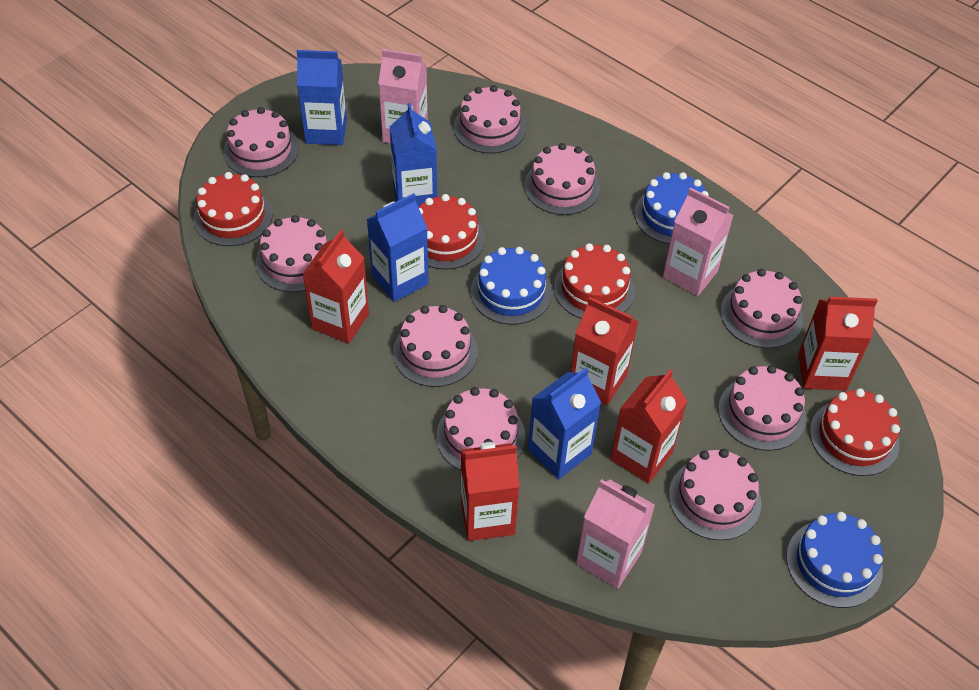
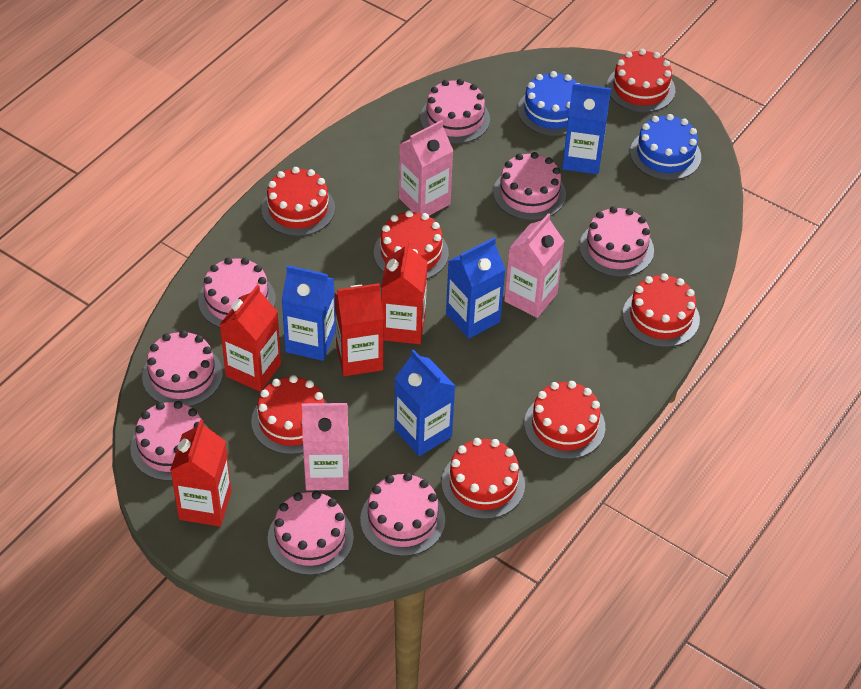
blue cake: 3 -> 2
pink cake: 9 -> 8
red cake: 4 -> 7
red carton: 5 -> 4

